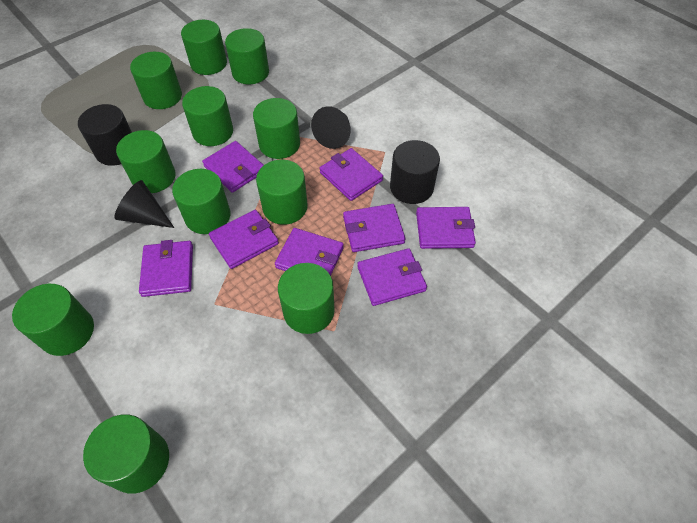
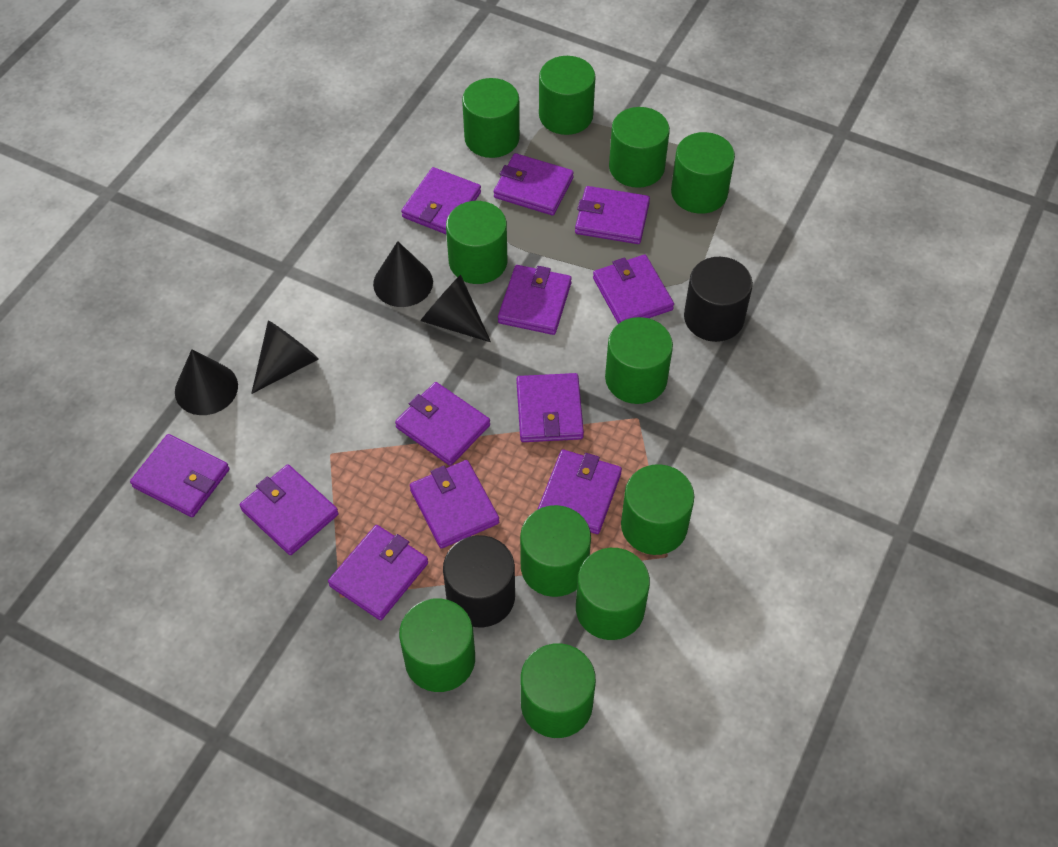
black cone: 2 -> 4
purple wallet: 8 -> 12

